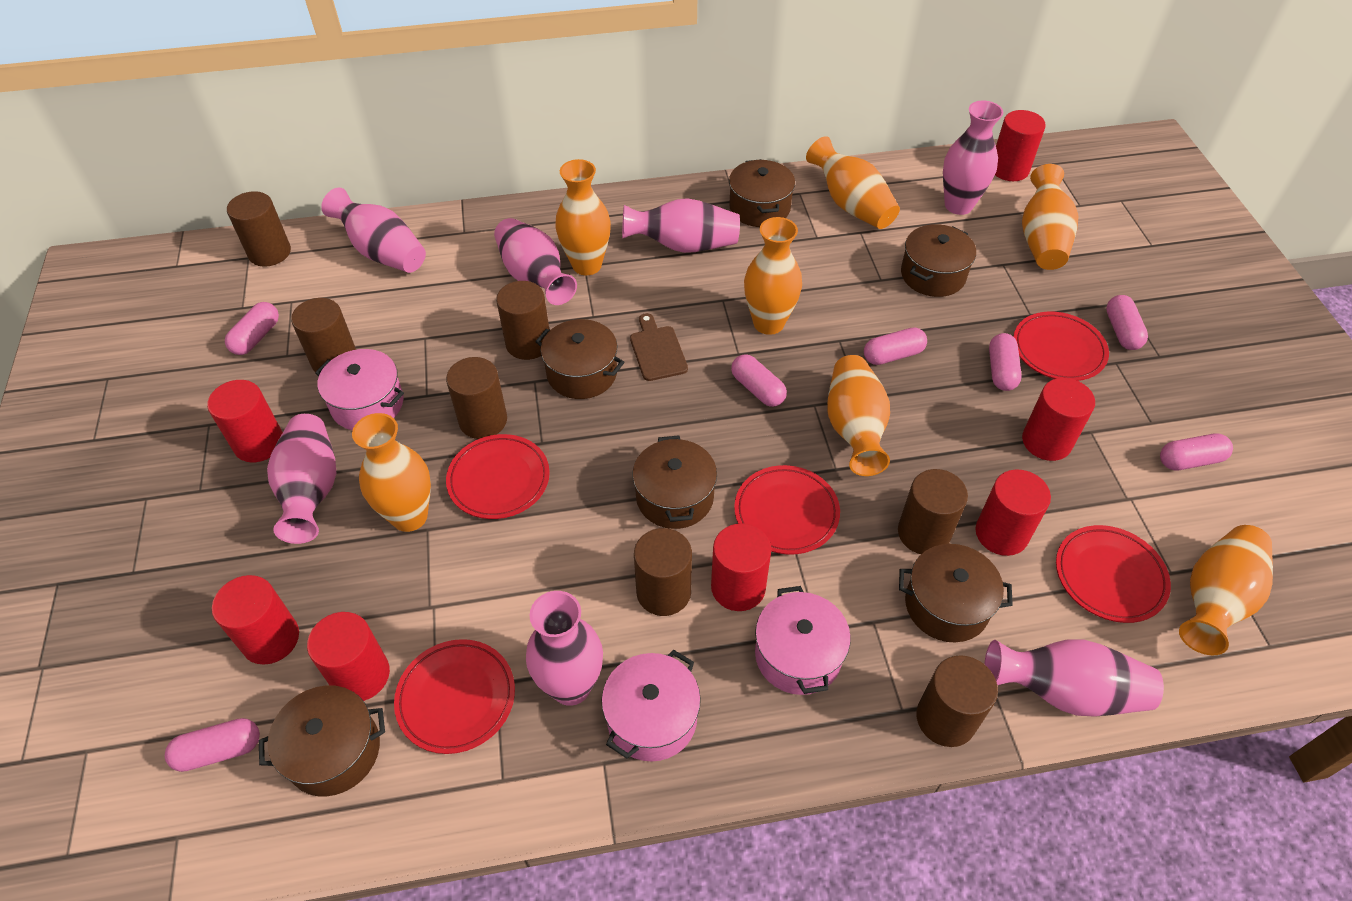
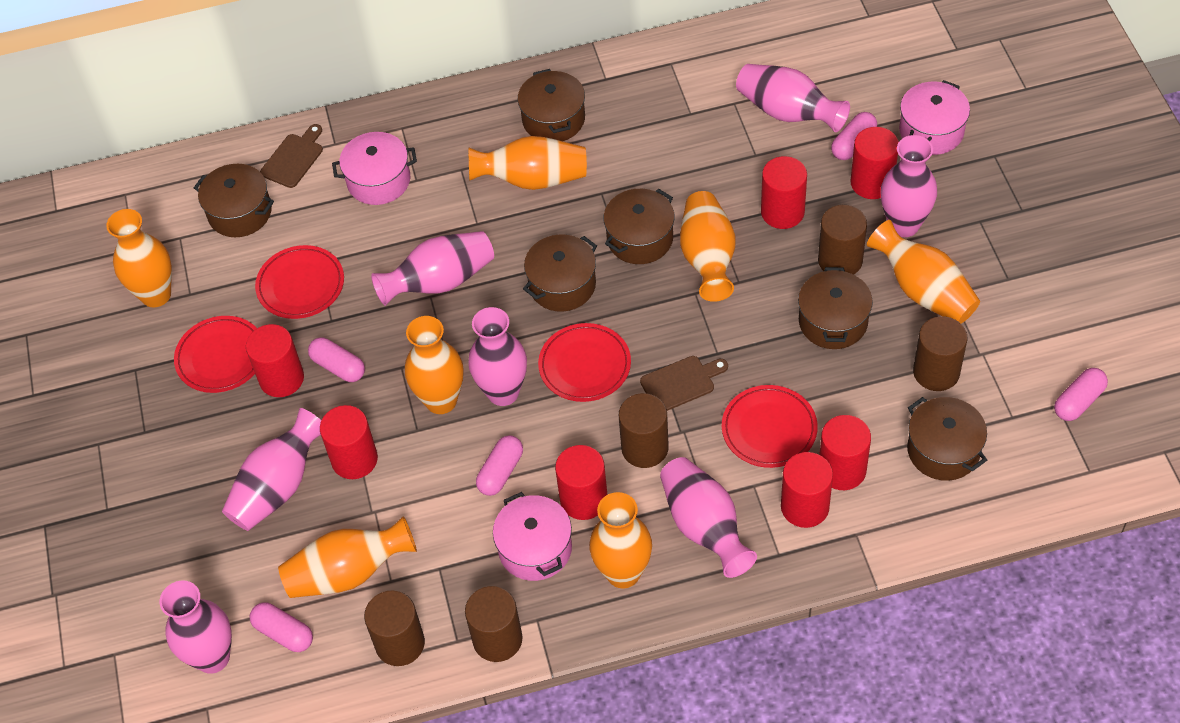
brown cutting board: 1 -> 2
brown cylinder: 7 -> 5
pink capsule: 7 -> 5
red plate: 5 -> 4

